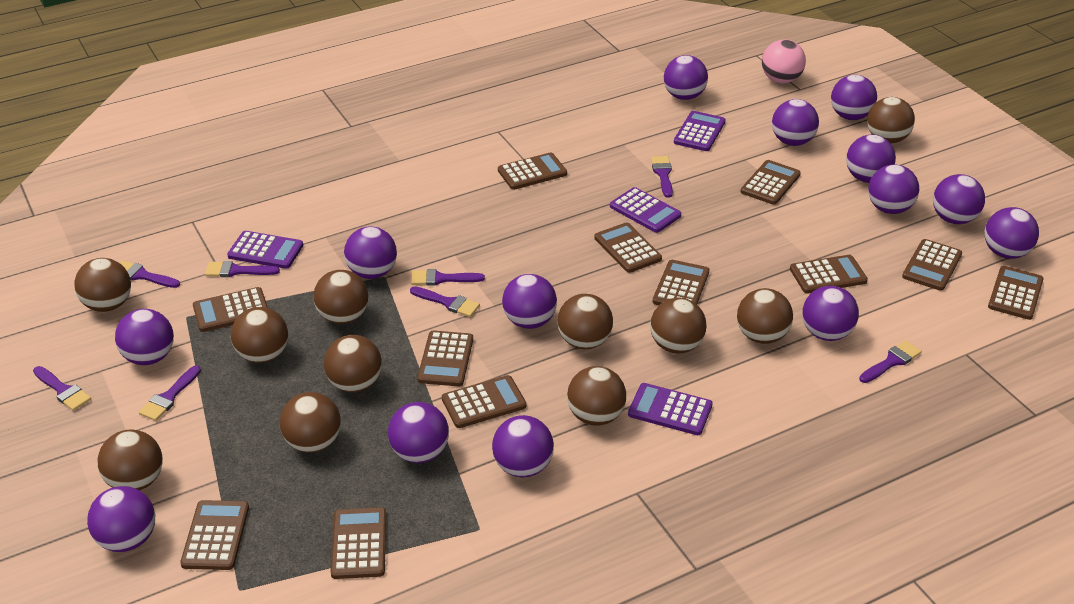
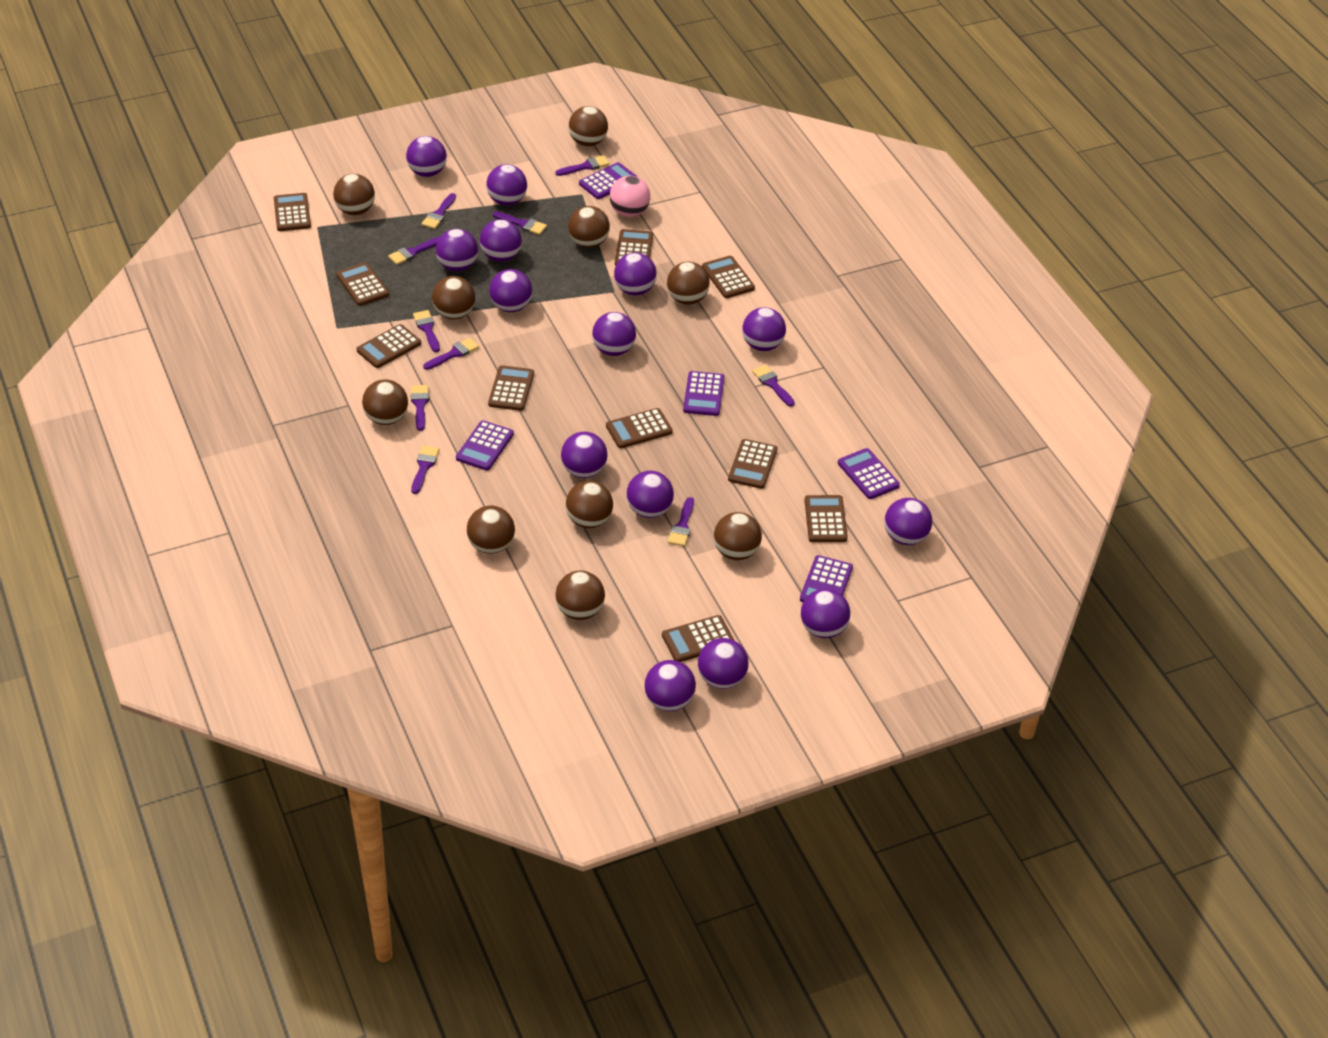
brown ball: 11 -> 10
brown calculator: 12 -> 10
purple brush: 8 -> 10
purple calculator: 4 -> 5

